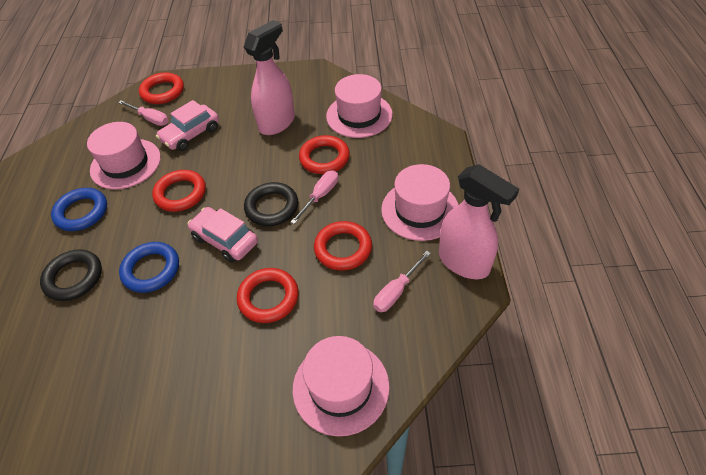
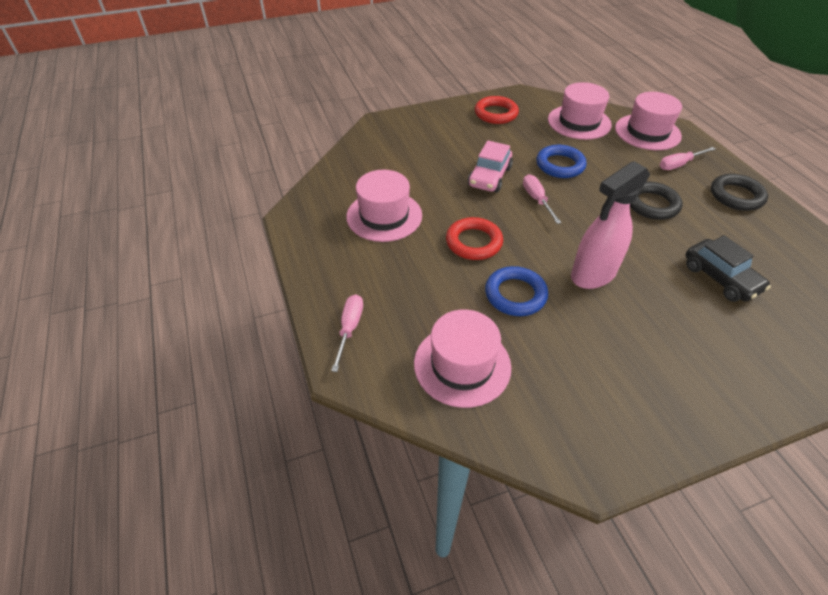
black car: 0 -> 1
pink car: 2 -> 1
pink spray bottle: 2 -> 1
red ring: 5 -> 2

